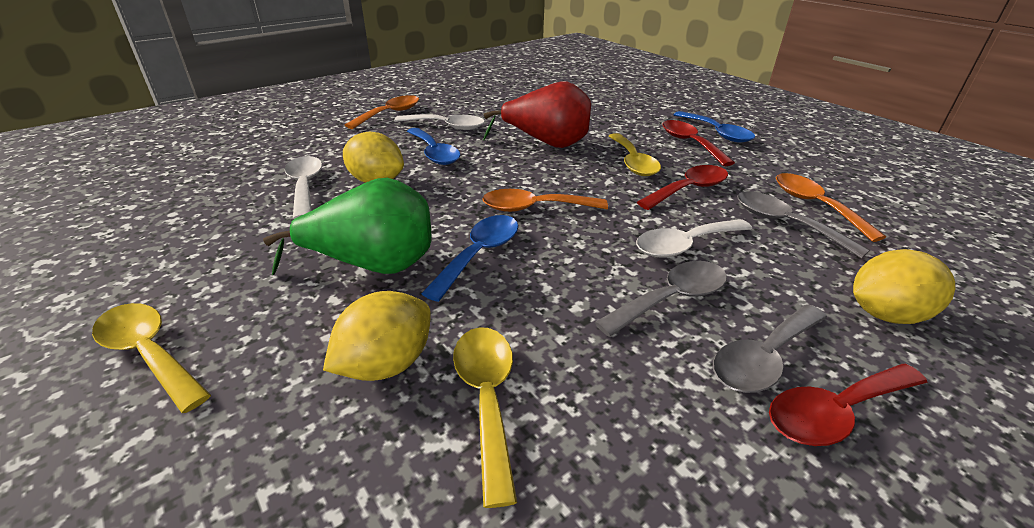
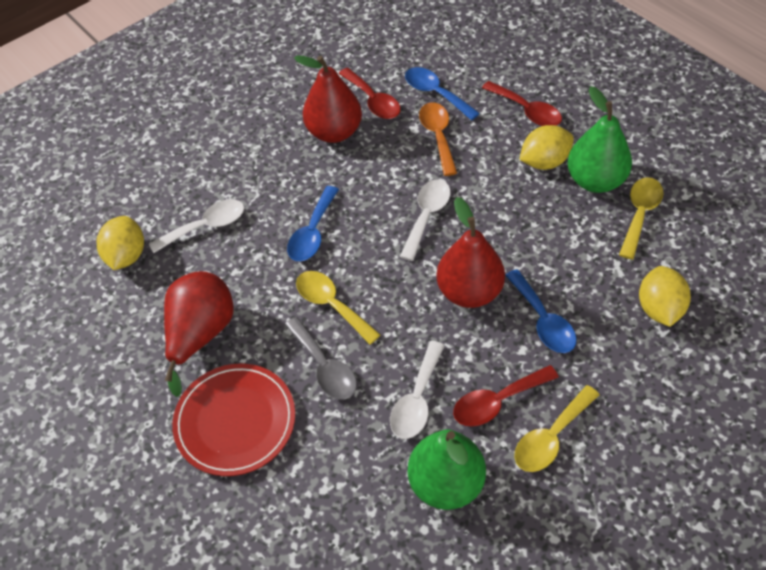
green pear: 1 -> 2
grey spoon: 3 -> 1
orange spoon: 3 -> 1
red pear: 1 -> 3
red plate: 0 -> 1

